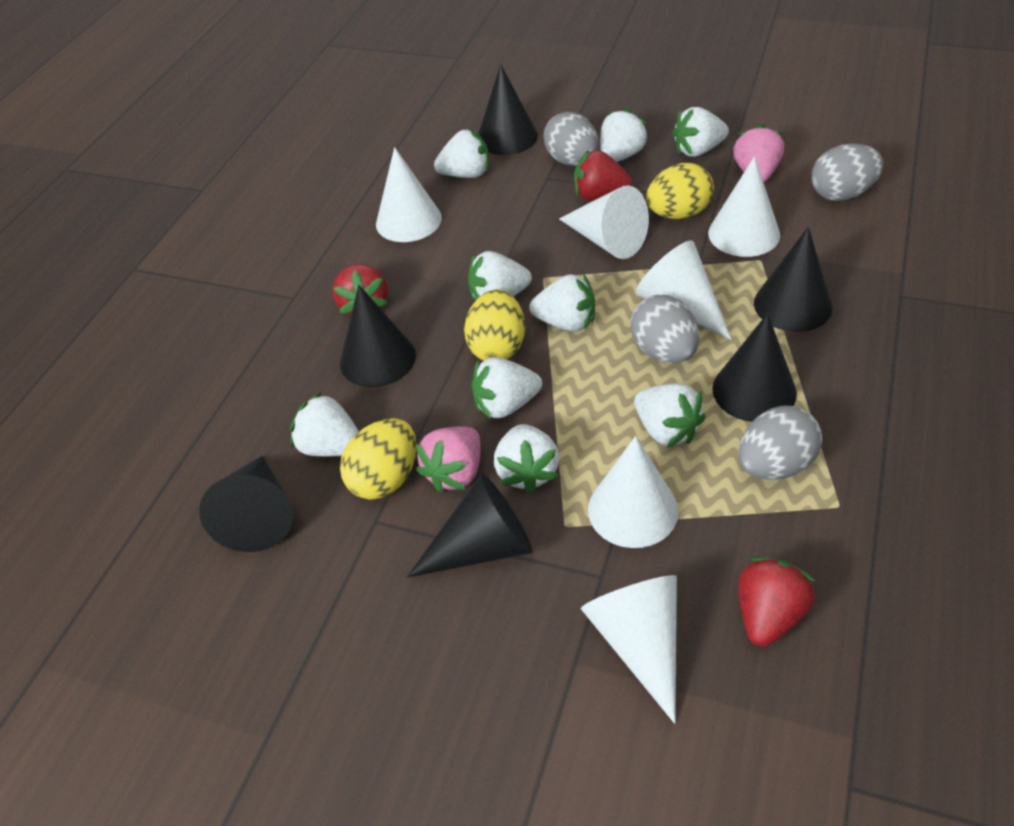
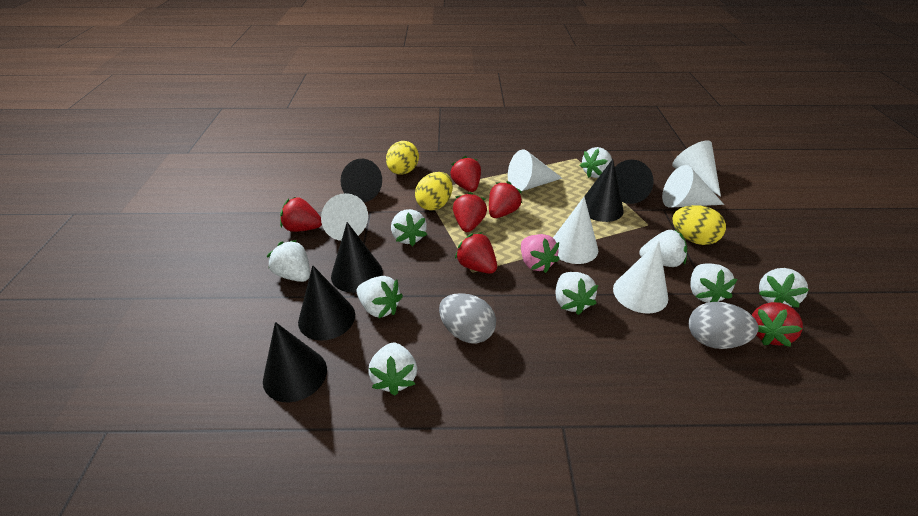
grey egg: 4 -> 2
pink strawberry: 2 -> 1
red strawberry: 3 -> 6

